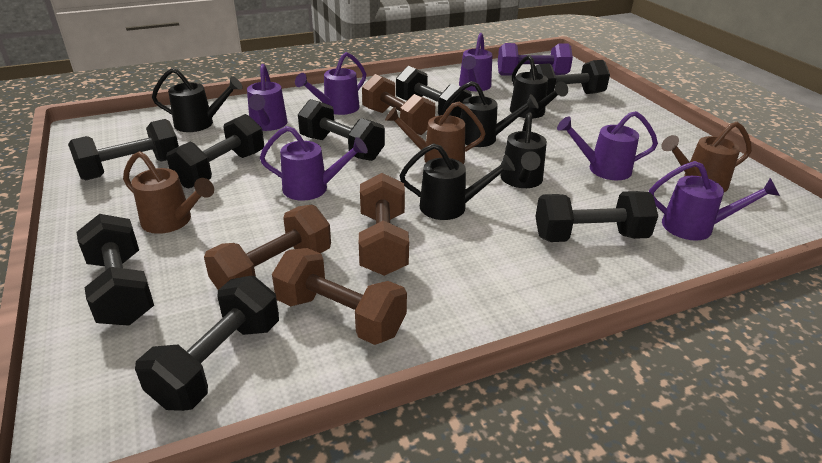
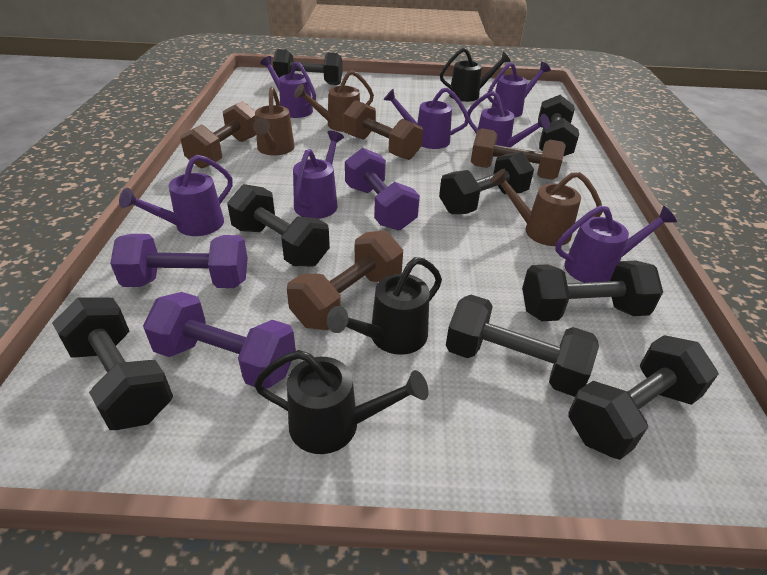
black watering can: 5 -> 3
purple dumbbell: 1 -> 3
purple watering can: 6 -> 7

